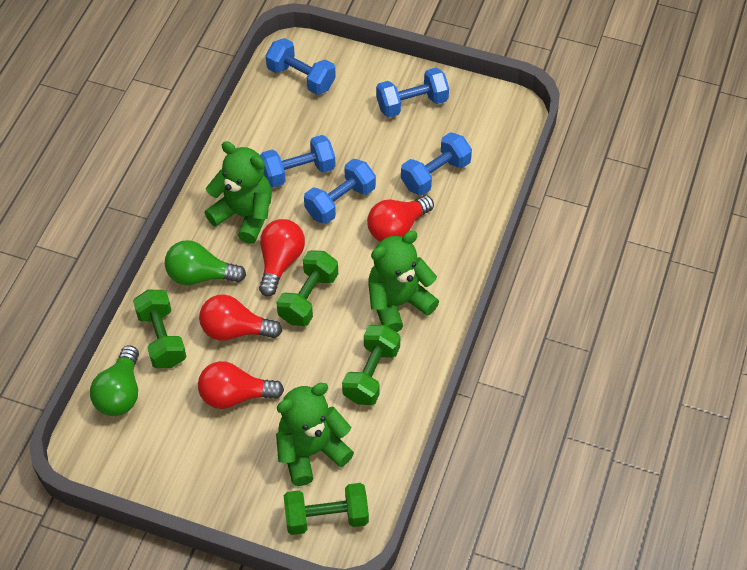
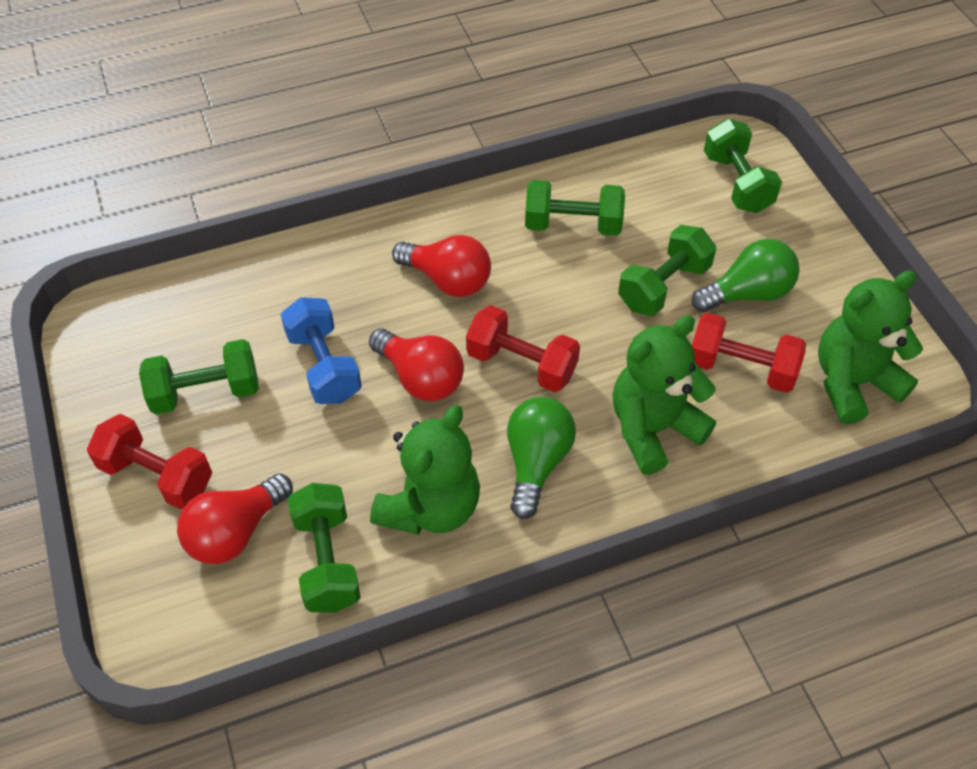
blue dumbbell: 5 -> 1
green dumbbell: 4 -> 5
red dumbbell: 0 -> 3
red light bulb: 4 -> 3

